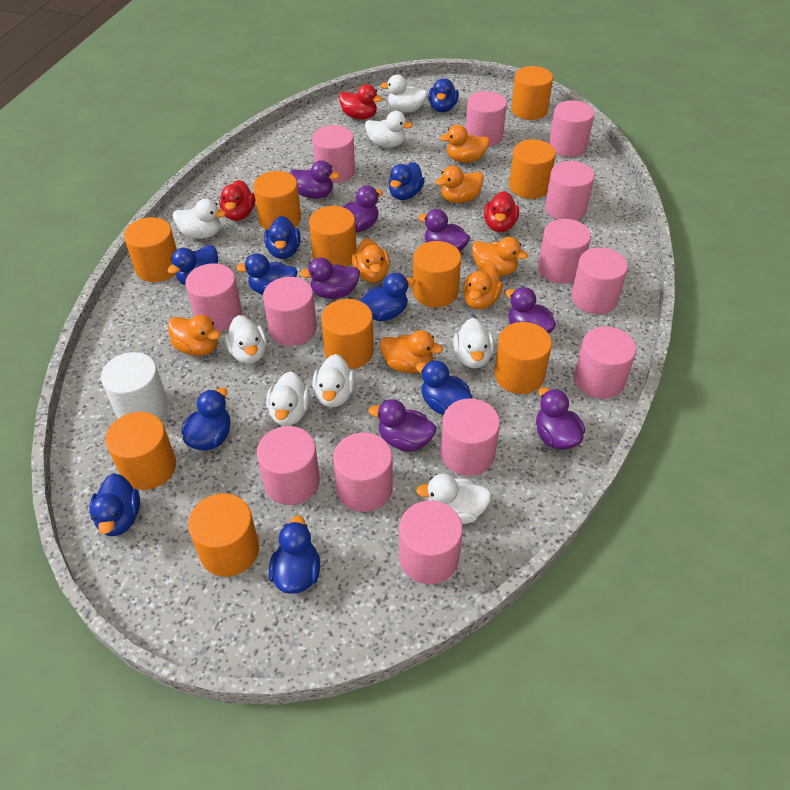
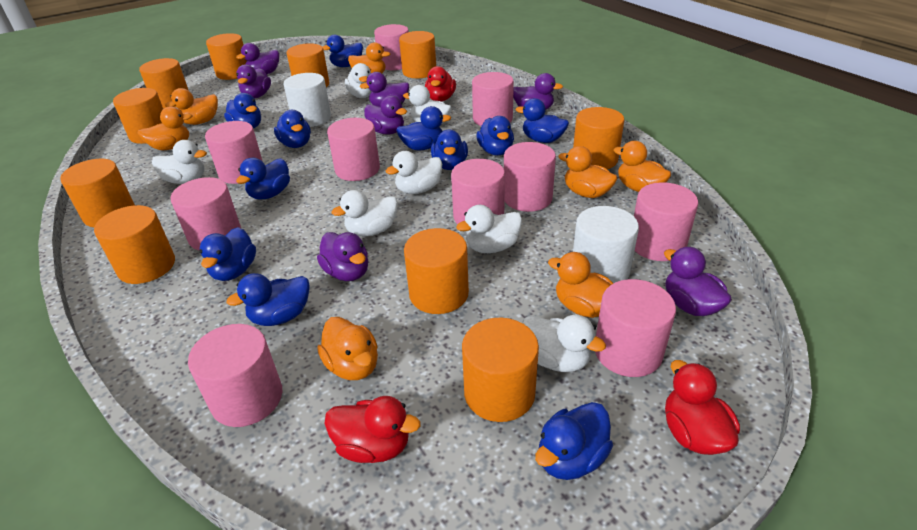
blue duck: 10 -> 11
pink cylinder: 13 -> 10
white cylinder: 1 -> 2
white duck: 8 -> 7

